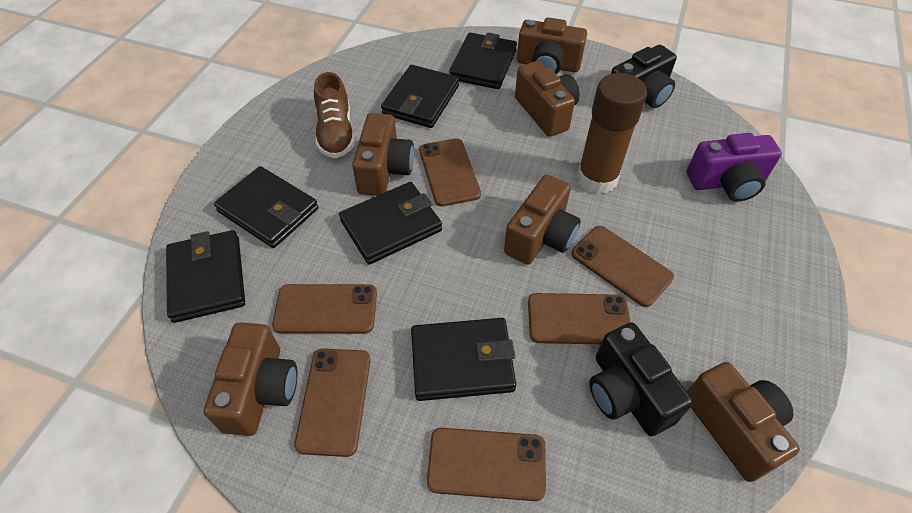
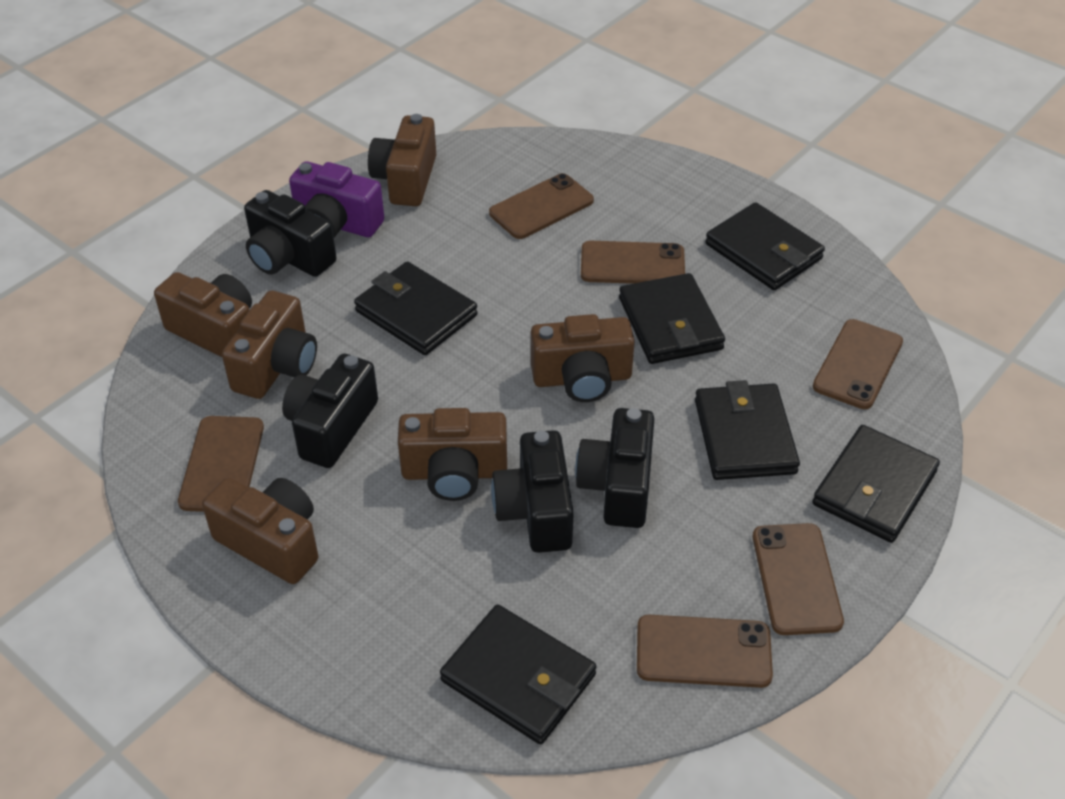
black camera: 2 -> 4
brown glue stick: 1 -> 0
brown shoe: 1 -> 0

